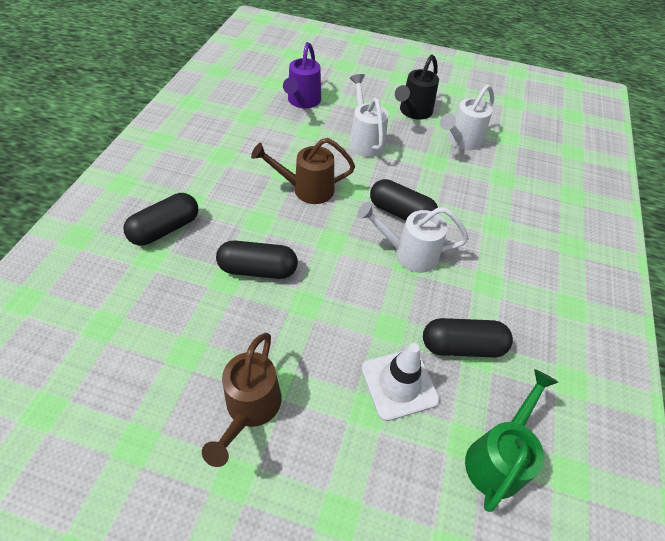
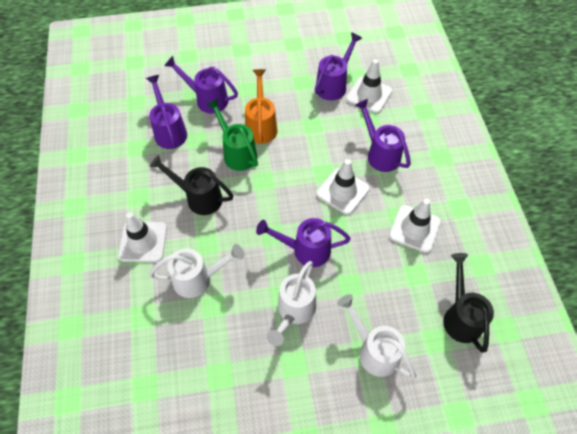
black capsule: 4 -> 0
black watering can: 1 -> 2
brown watering can: 2 -> 0
orange watering can: 0 -> 1
purple watering can: 1 -> 5
white traffic cone: 1 -> 4

